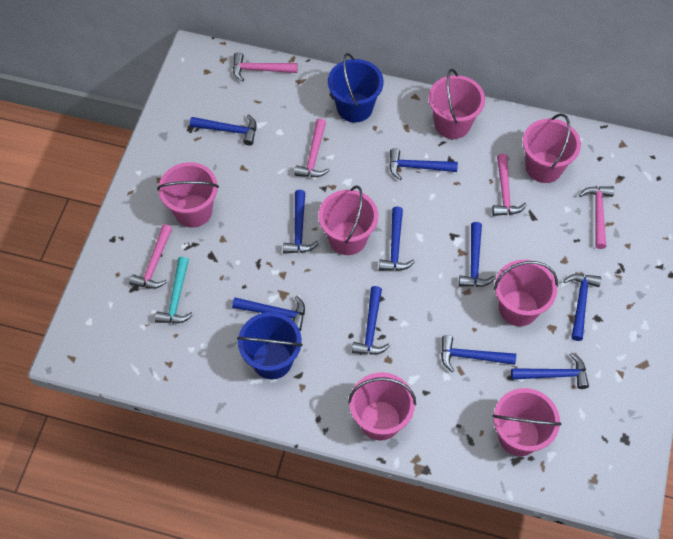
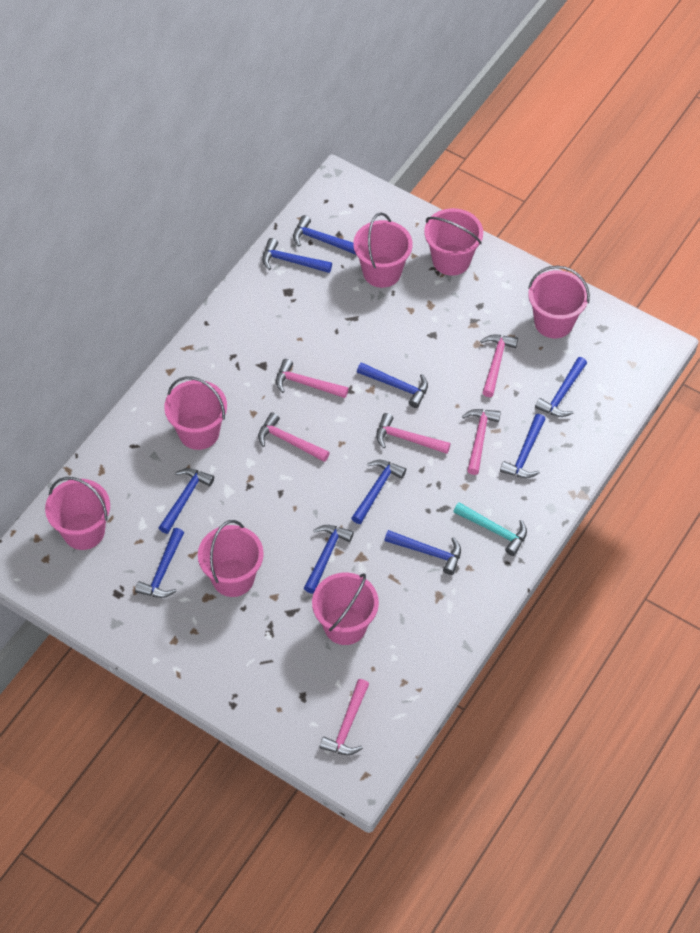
blue bucket: 2 -> 0
pink hammer: 5 -> 6

